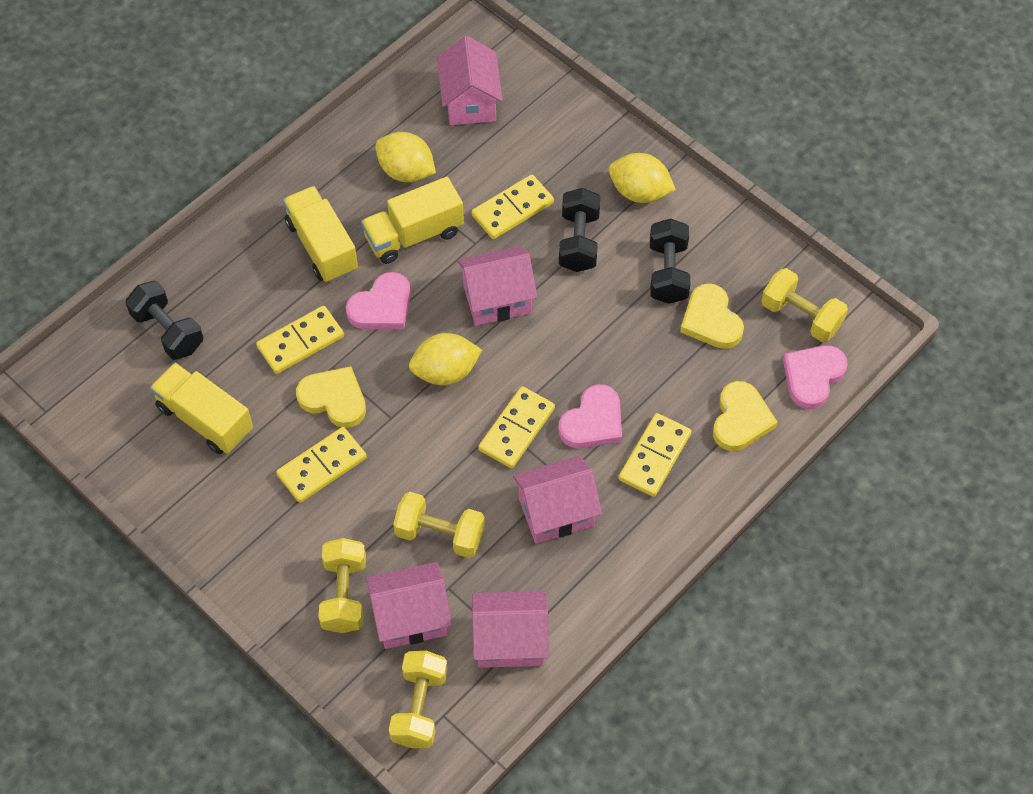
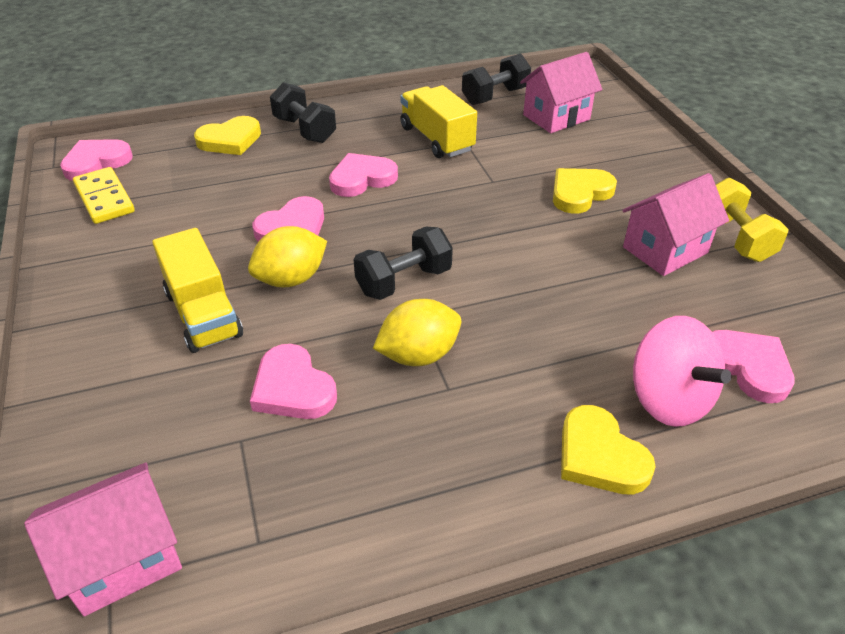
pink heart: 3 -> 5
pink house: 5 -> 3
pink spinning top: 0 -> 1
yellow domino: 5 -> 1
yellow dumbbell: 4 -> 1
yellow lemon: 3 -> 2
yellow truck: 3 -> 2

